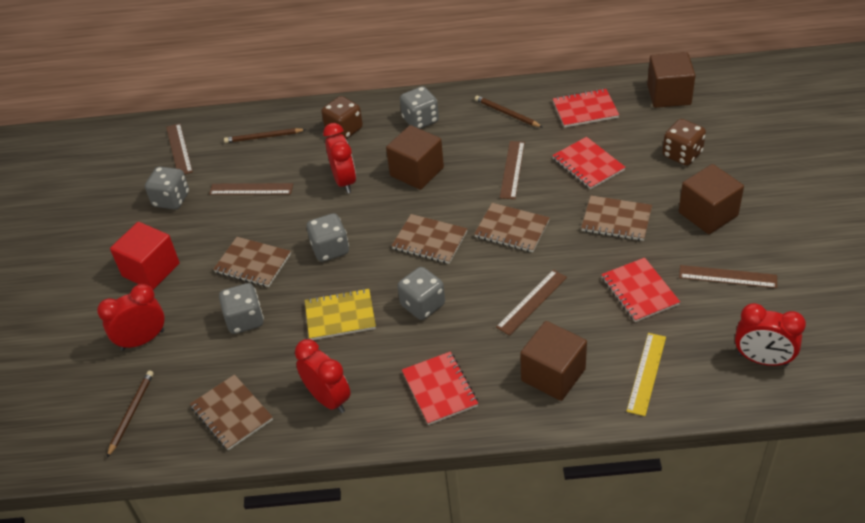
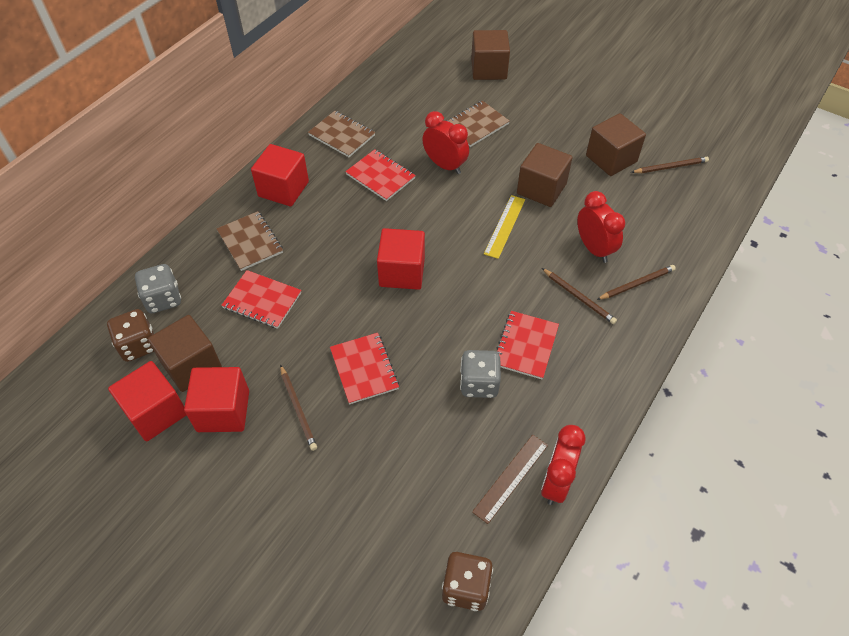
brown notebook: 5 -> 3
brown pencil: 3 -> 4
brown ruler: 5 -> 1
grey dice: 5 -> 2
red clock: 4 -> 3
red cube: 1 -> 4
yellow notebook: 1 -> 0

